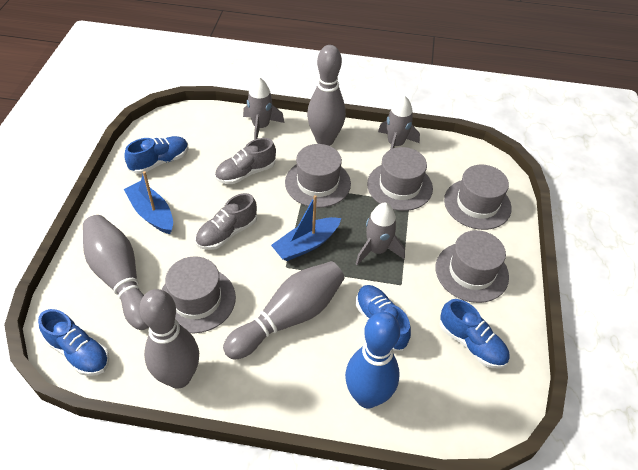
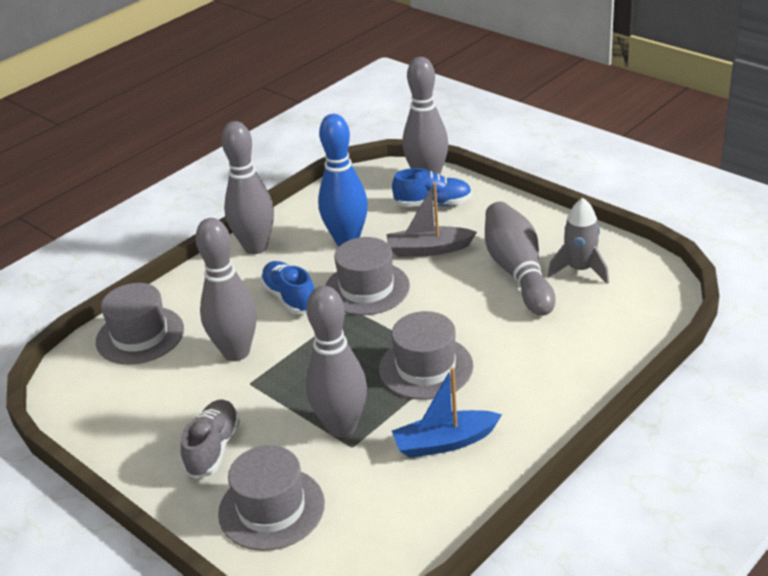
blue boat: 2 -> 1
blue shoe: 4 -> 2
grey boat: 0 -> 1
grey bowling pin: 4 -> 5
grey hat: 5 -> 4
grey rocket: 3 -> 1
grey shoe: 2 -> 1

